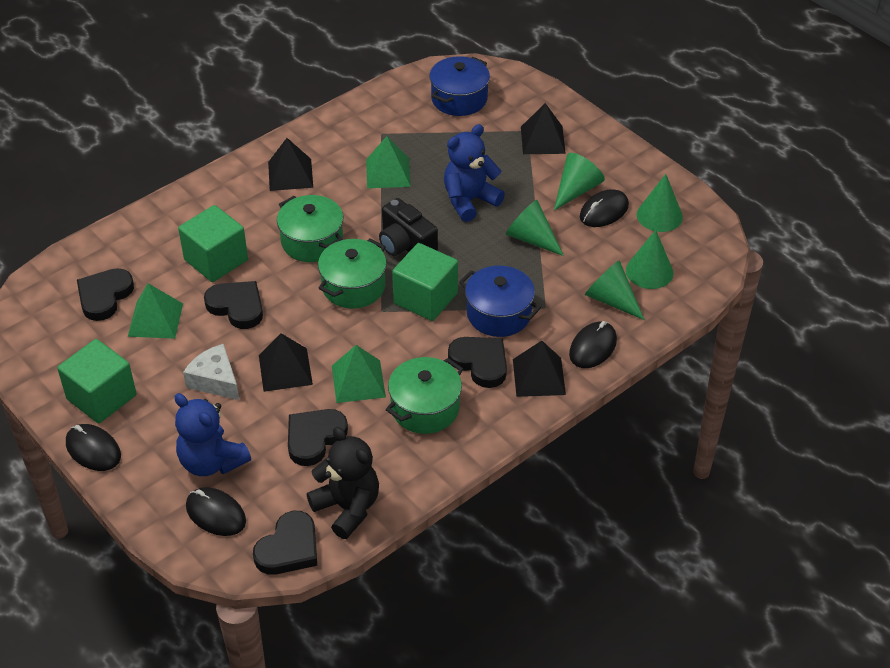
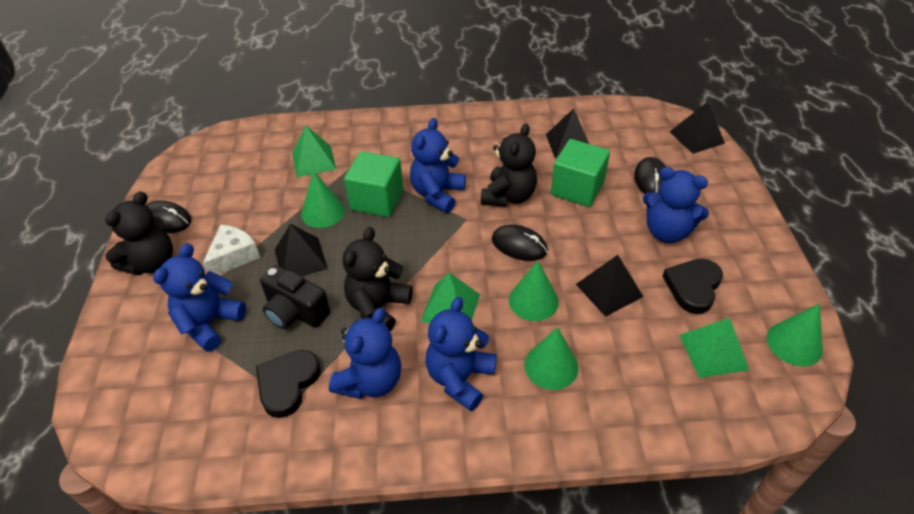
black heart: 5 -> 2
black mouse: 4 -> 3
black teddy bear: 1 -> 3
blue pot: 2 -> 0
blue teddy bear: 2 -> 5
green cone: 5 -> 4
green cube: 3 -> 2
green pot: 3 -> 0

